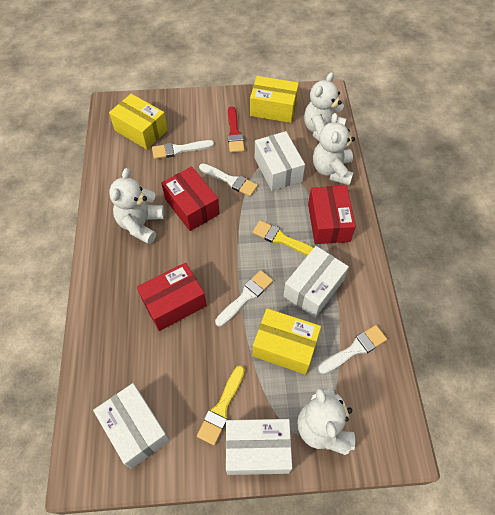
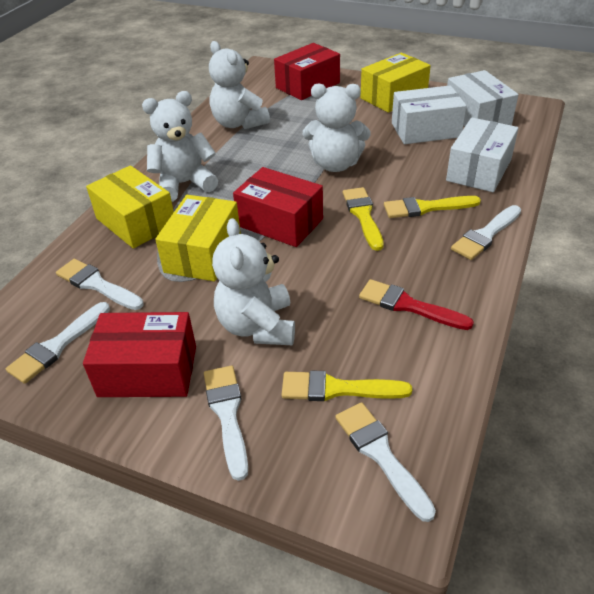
white box: 4 -> 3
white brush: 4 -> 5
yellow brush: 2 -> 3

